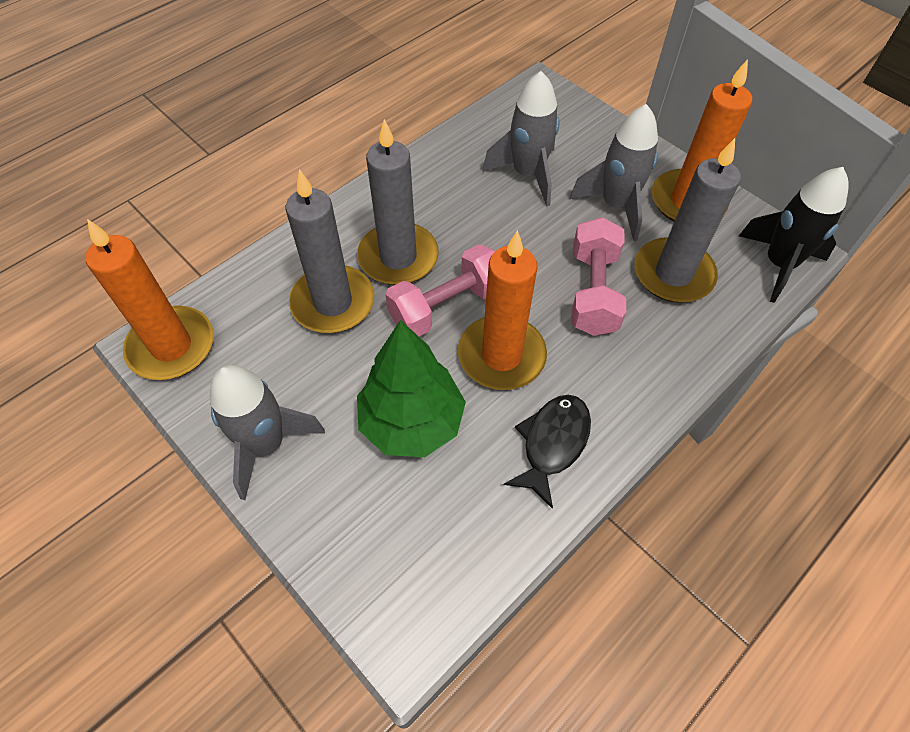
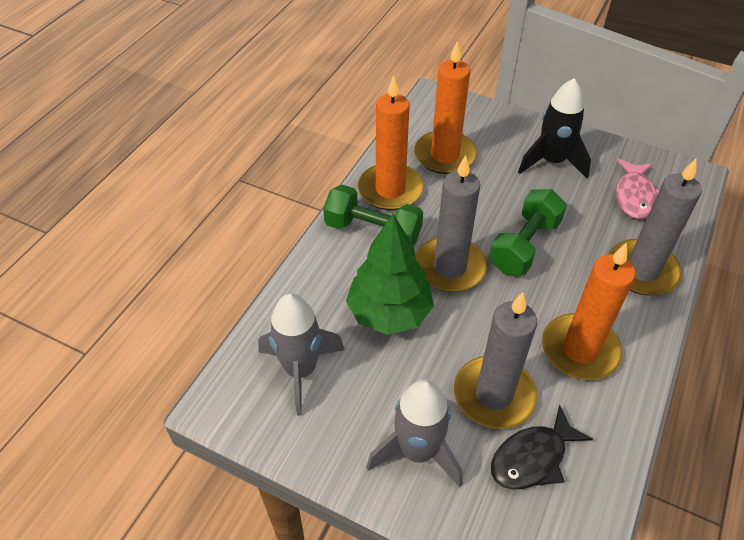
green dumbbell: 0 -> 2
grey rocket: 3 -> 2
pink dumbbell: 2 -> 0
pink fish: 0 -> 1

